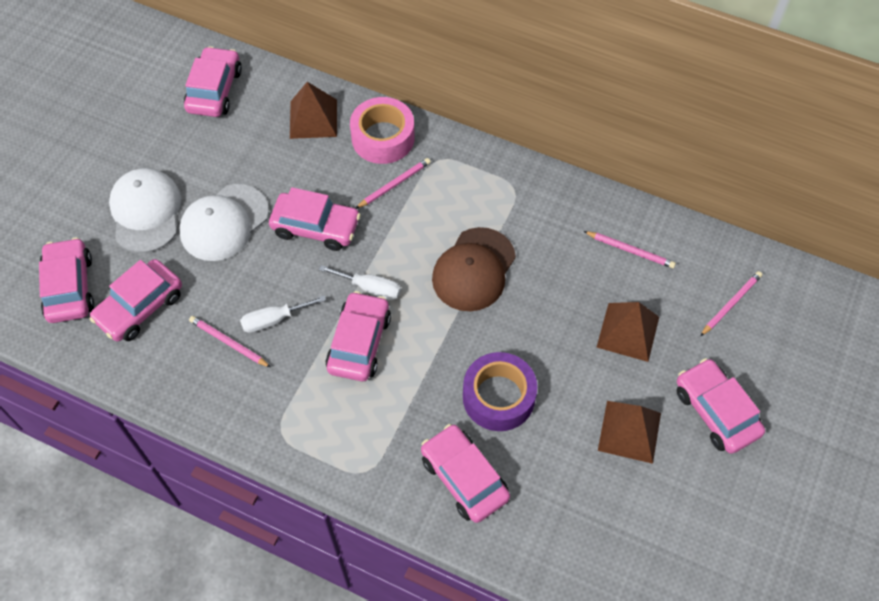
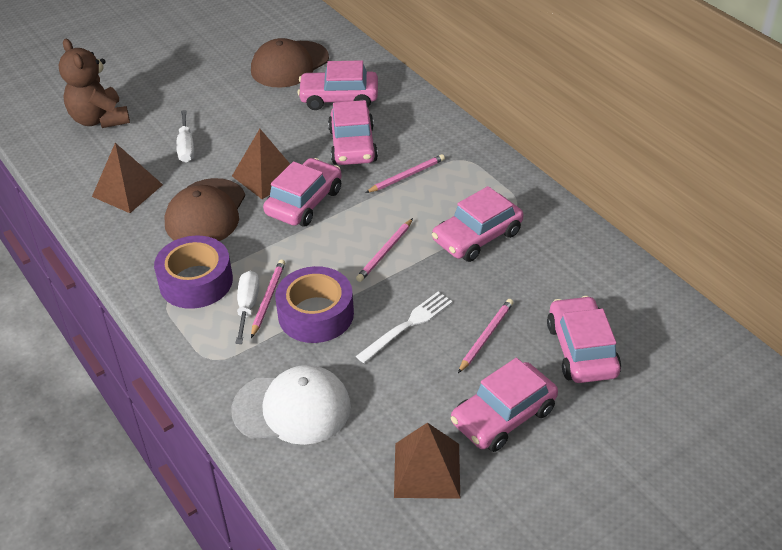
brown cap: 1 -> 2
brown teddy bear: 0 -> 1
pink car: 7 -> 6
pink tape: 1 -> 0
purple tape: 1 -> 2
white cap: 2 -> 1
white fork: 0 -> 1

